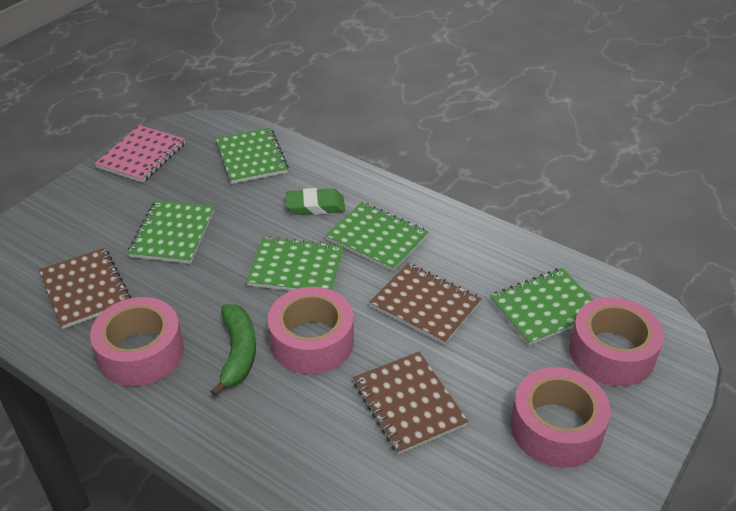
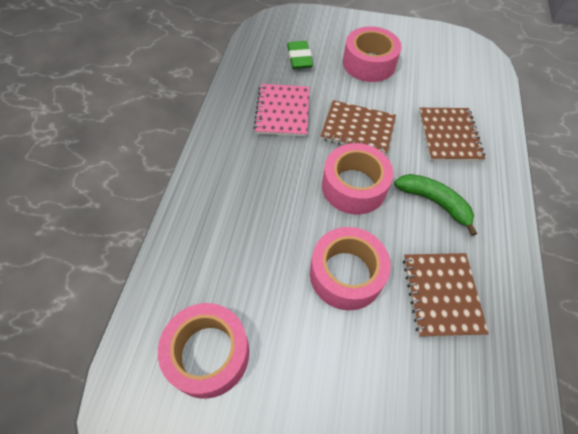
green notebook: 5 -> 0

